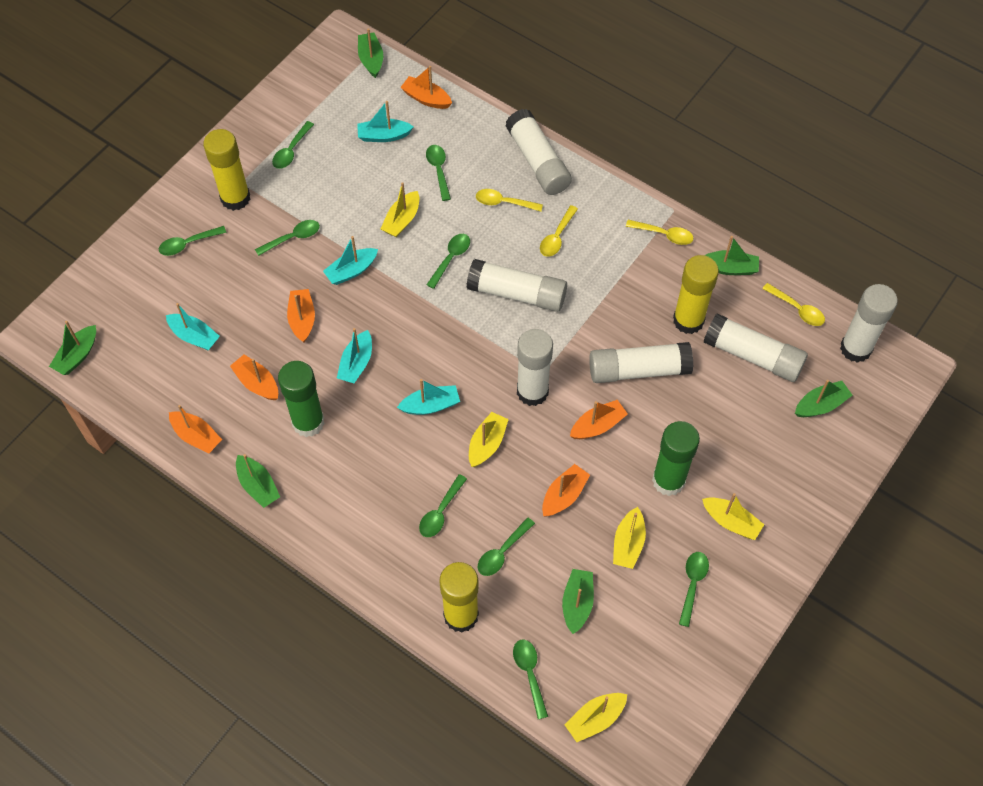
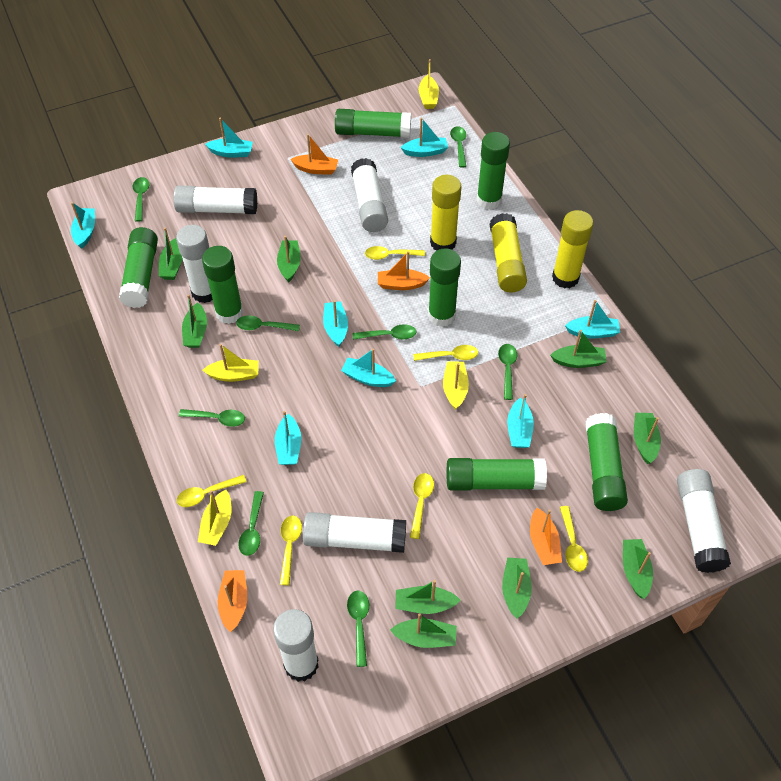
green boat: 6 -> 9
green glue stick: 2 -> 7
green spoon: 9 -> 8
orange boat: 6 -> 4
turquoise boat: 5 -> 8
yellow boat: 5 -> 4
yellow spoon: 4 -> 6

